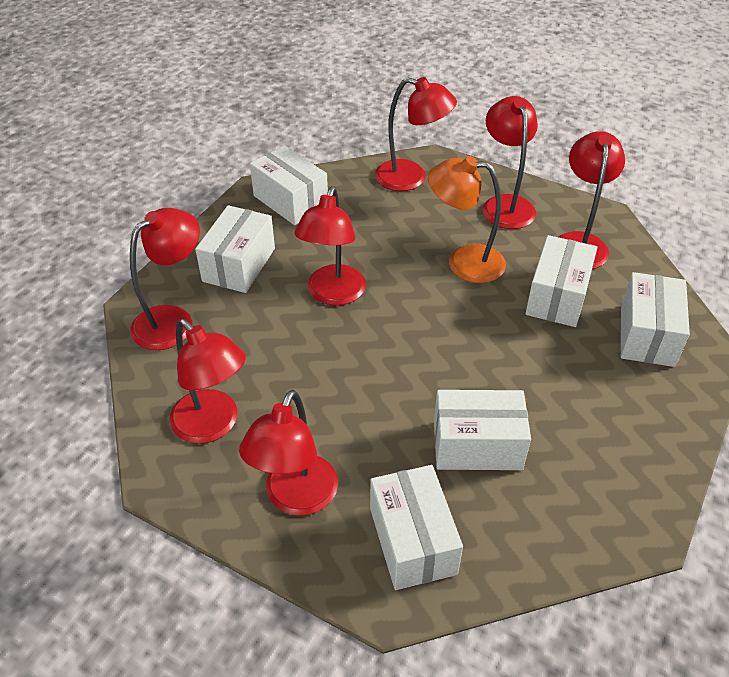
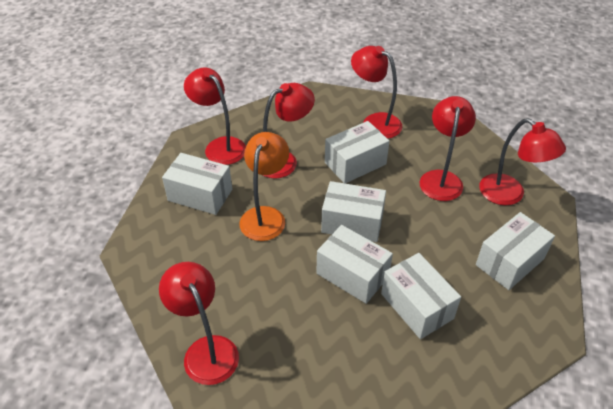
red lamp: 7 -> 6

